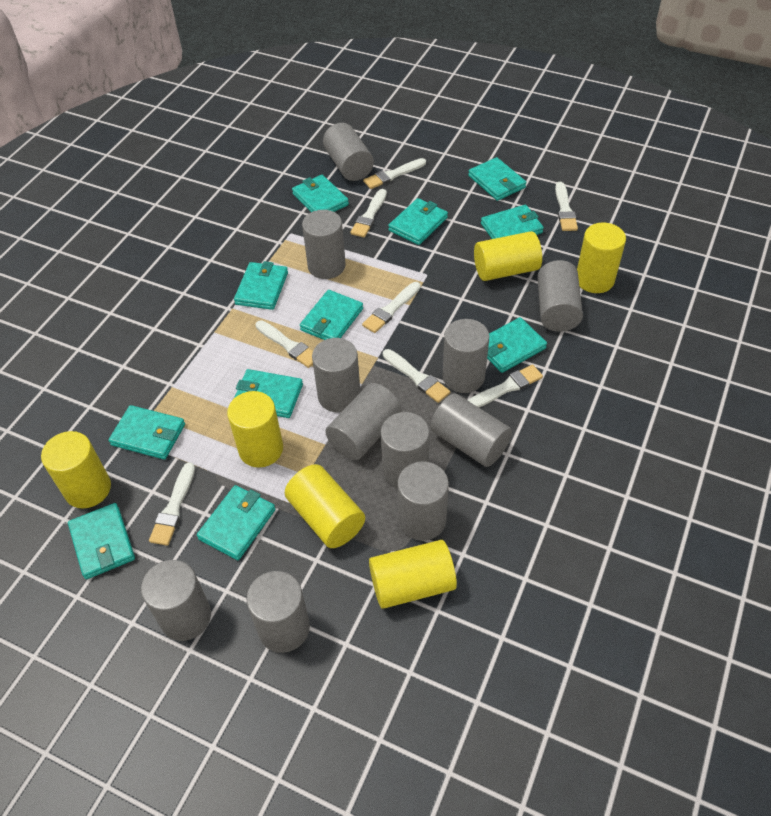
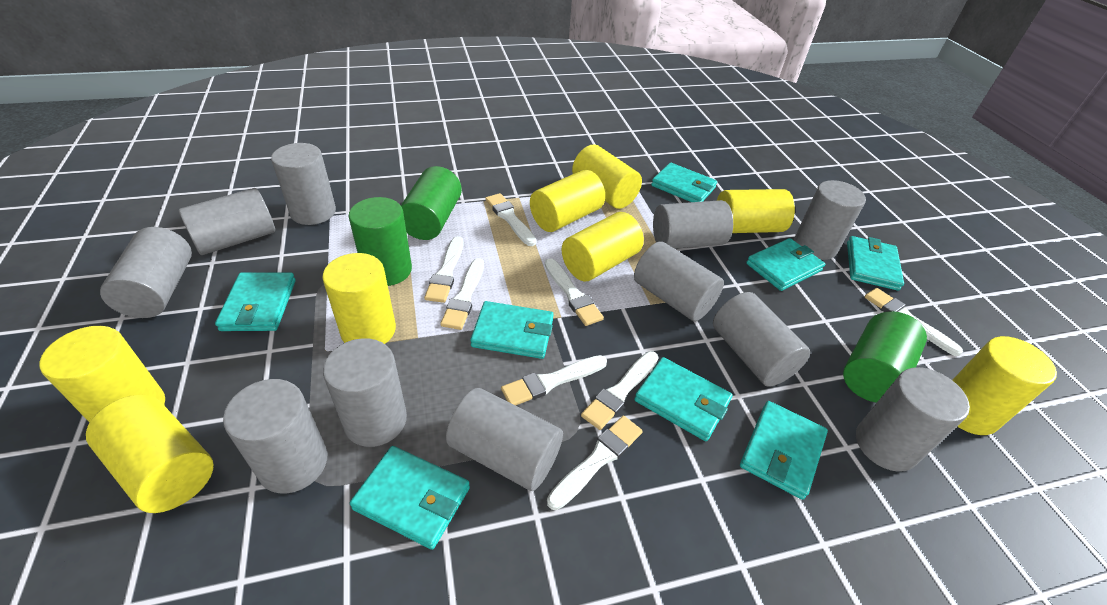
green cylinder: 0 -> 3
turquoise wallet: 11 -> 8
yellow cylinder: 6 -> 8

